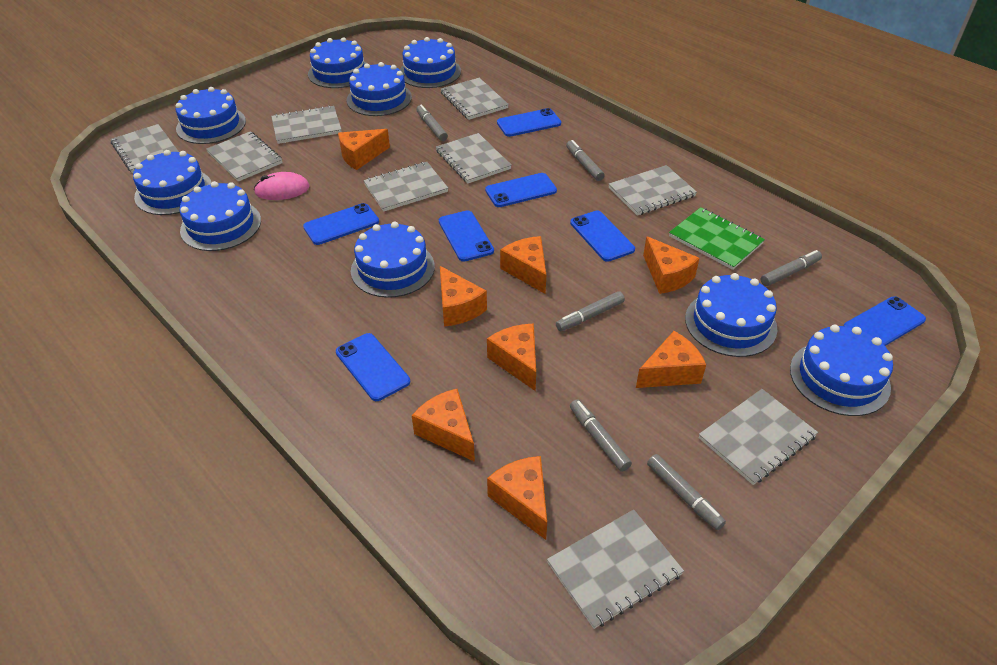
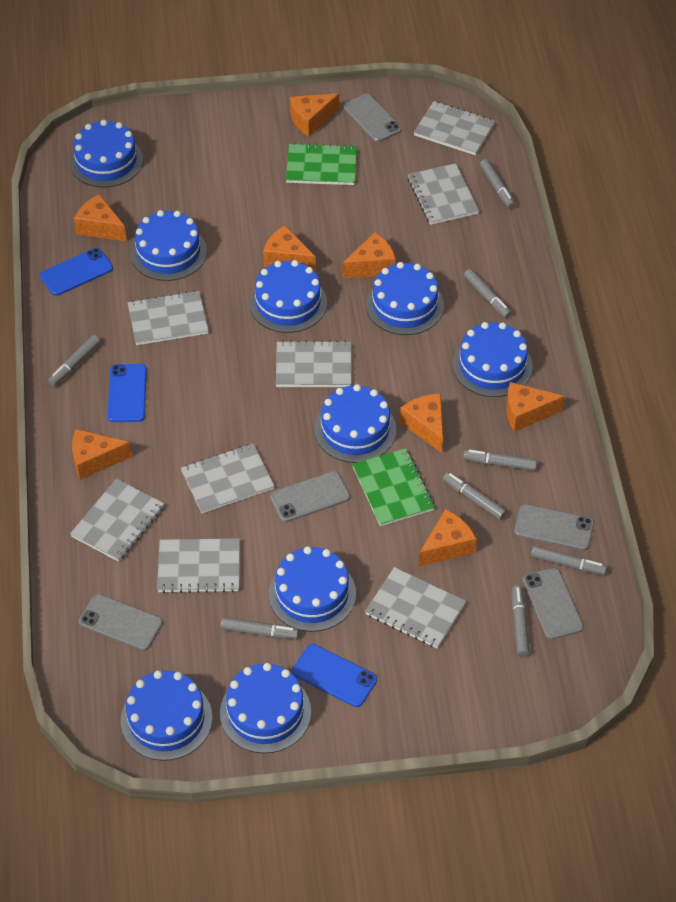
blue phone: 7 -> 3
green notebook: 1 -> 2
grey marker: 6 -> 8
grey notebook: 9 -> 8
grey phone: 0 -> 5
pink mouse: 1 -> 0

